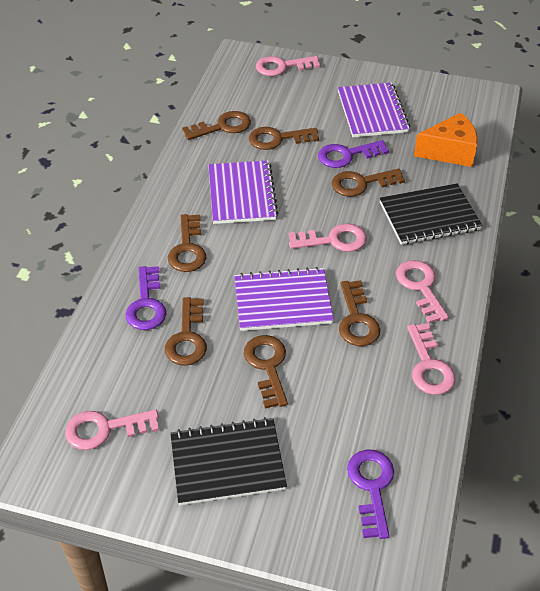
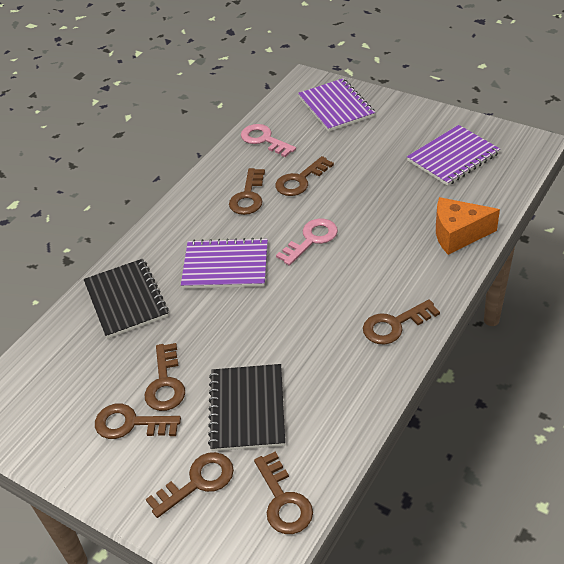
pink key: 5 -> 2
purple key: 3 -> 0

